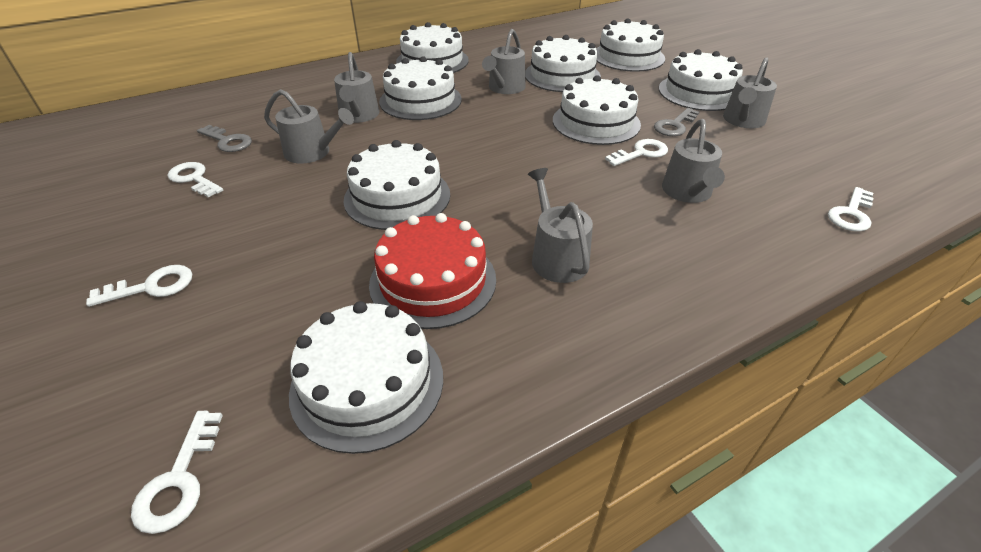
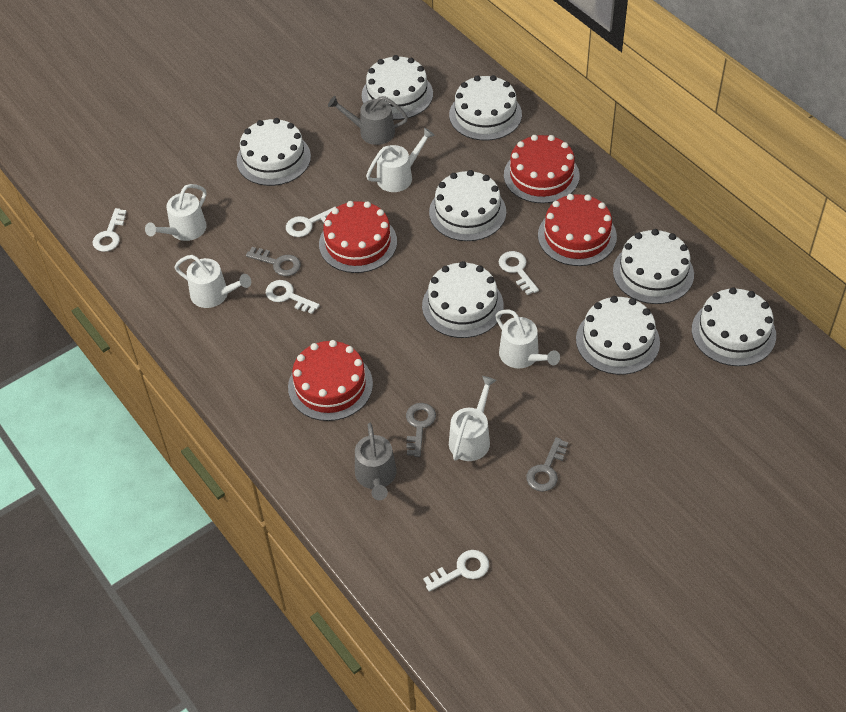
grey key: 2 -> 3
grey watering can: 6 -> 2
red cake: 1 -> 4
white watering can: 0 -> 5

